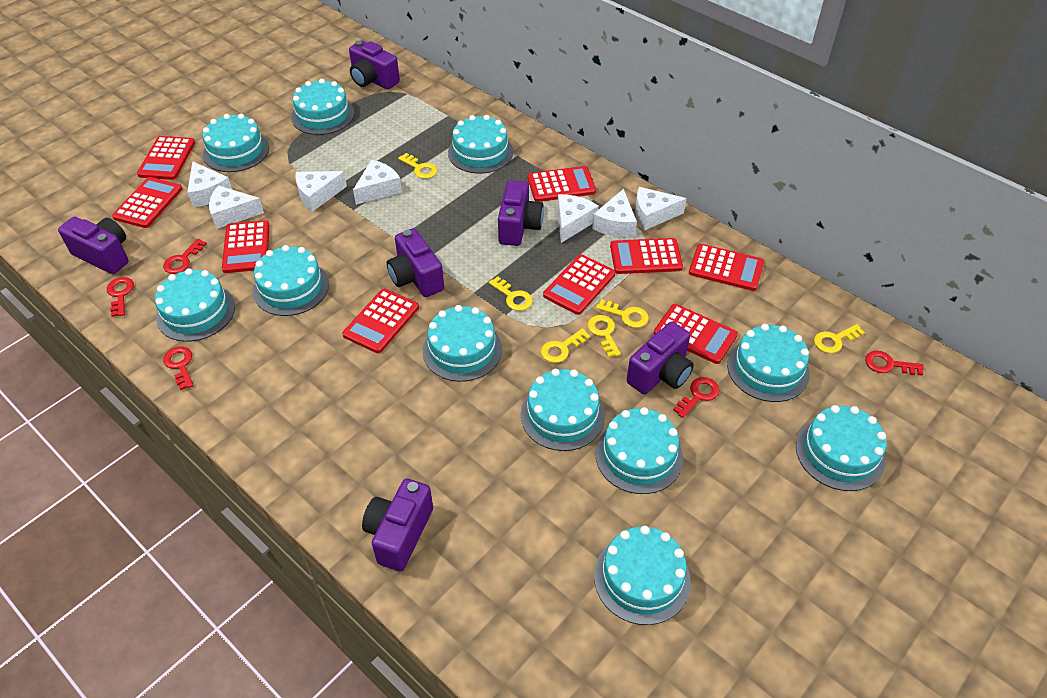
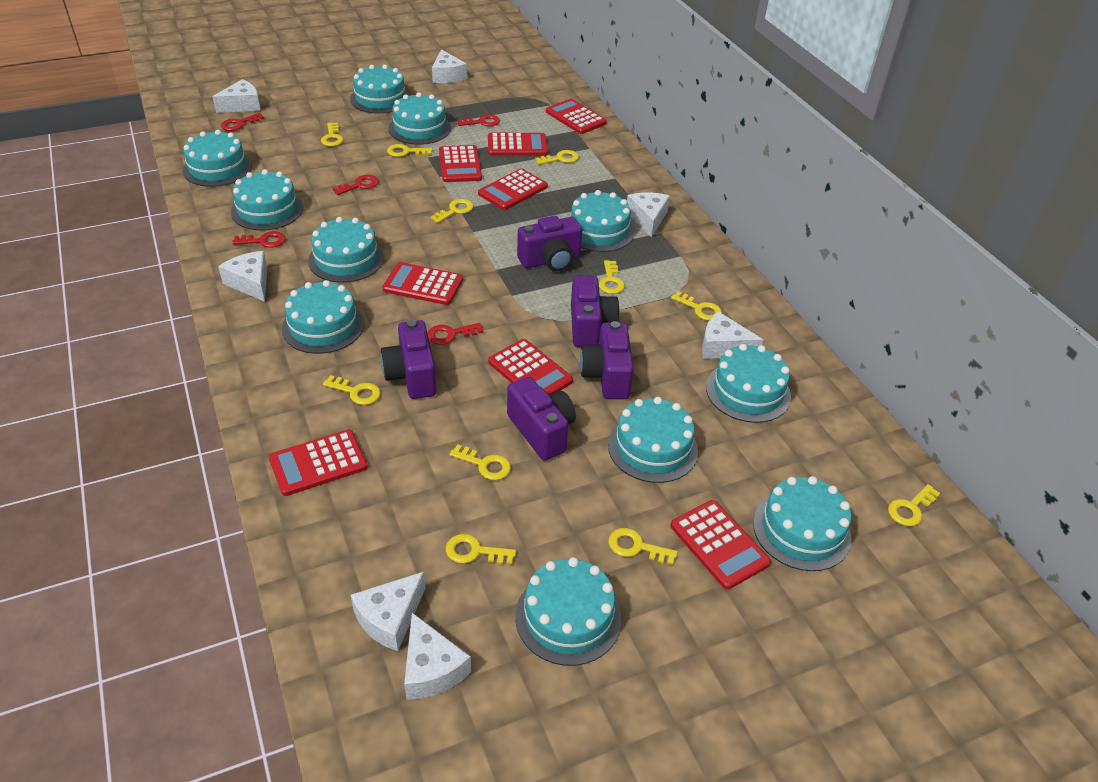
purple camera: 6 -> 5
red calculator: 9 -> 8
yellow key: 6 -> 11

